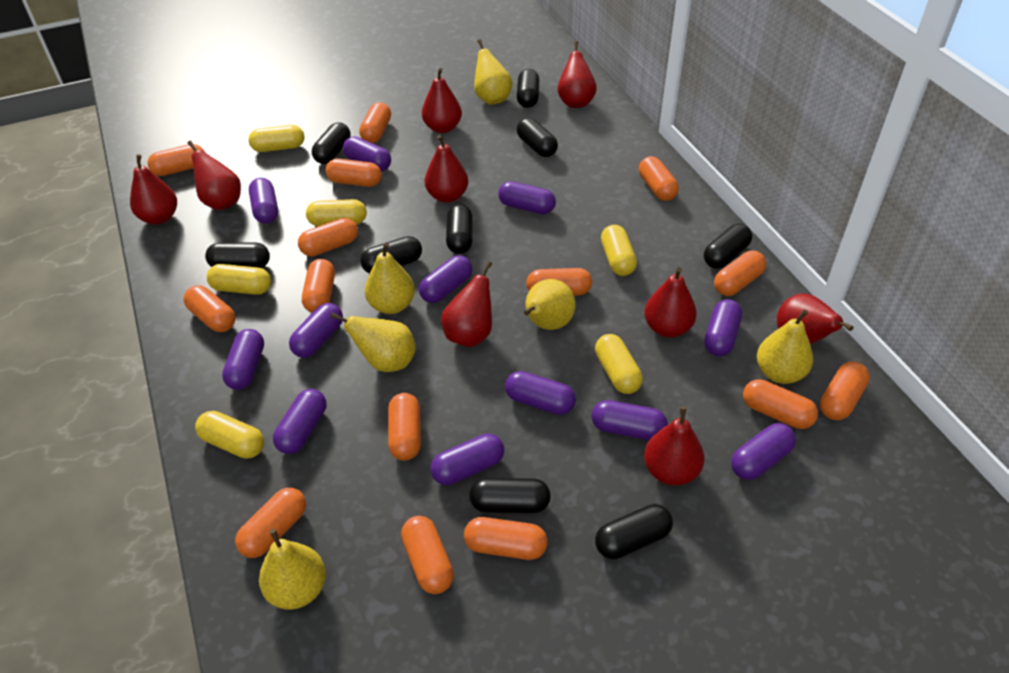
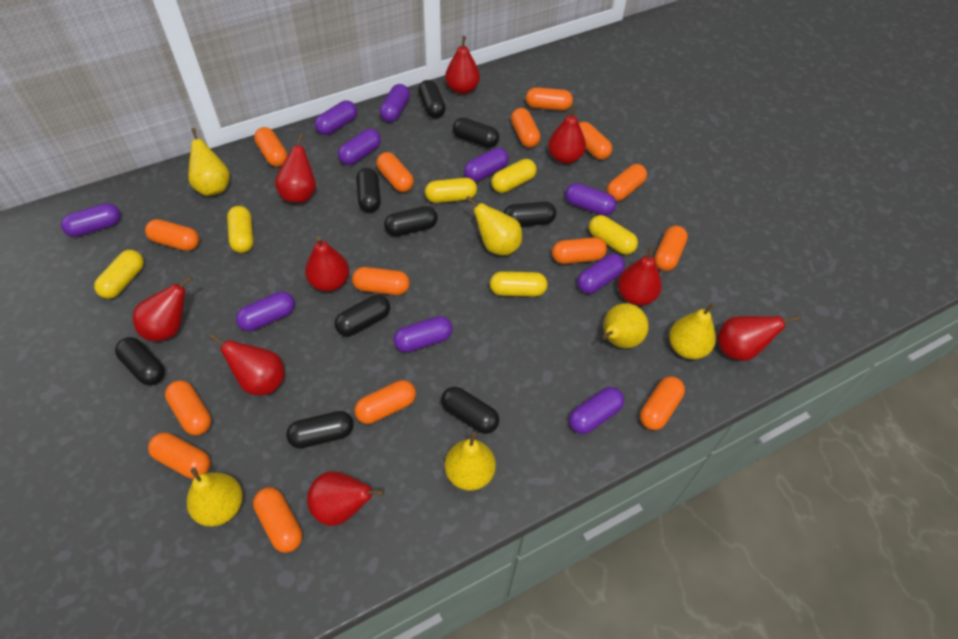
purple capsule: 12 -> 10

